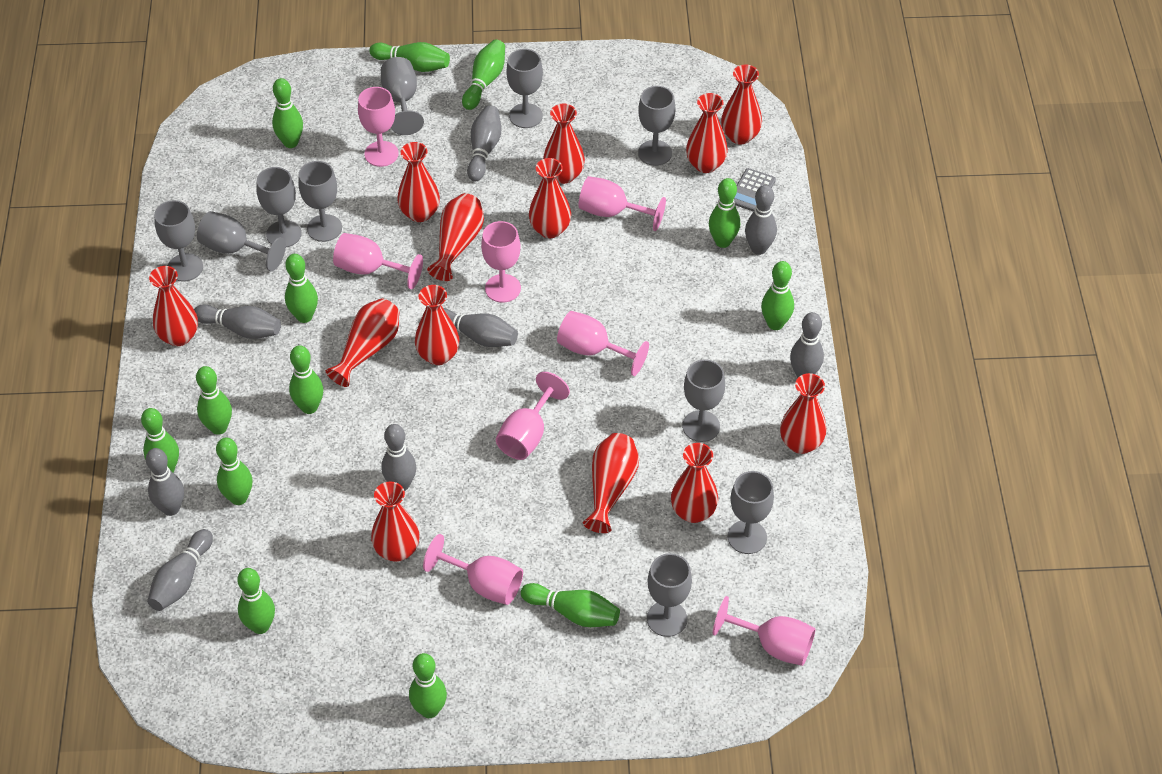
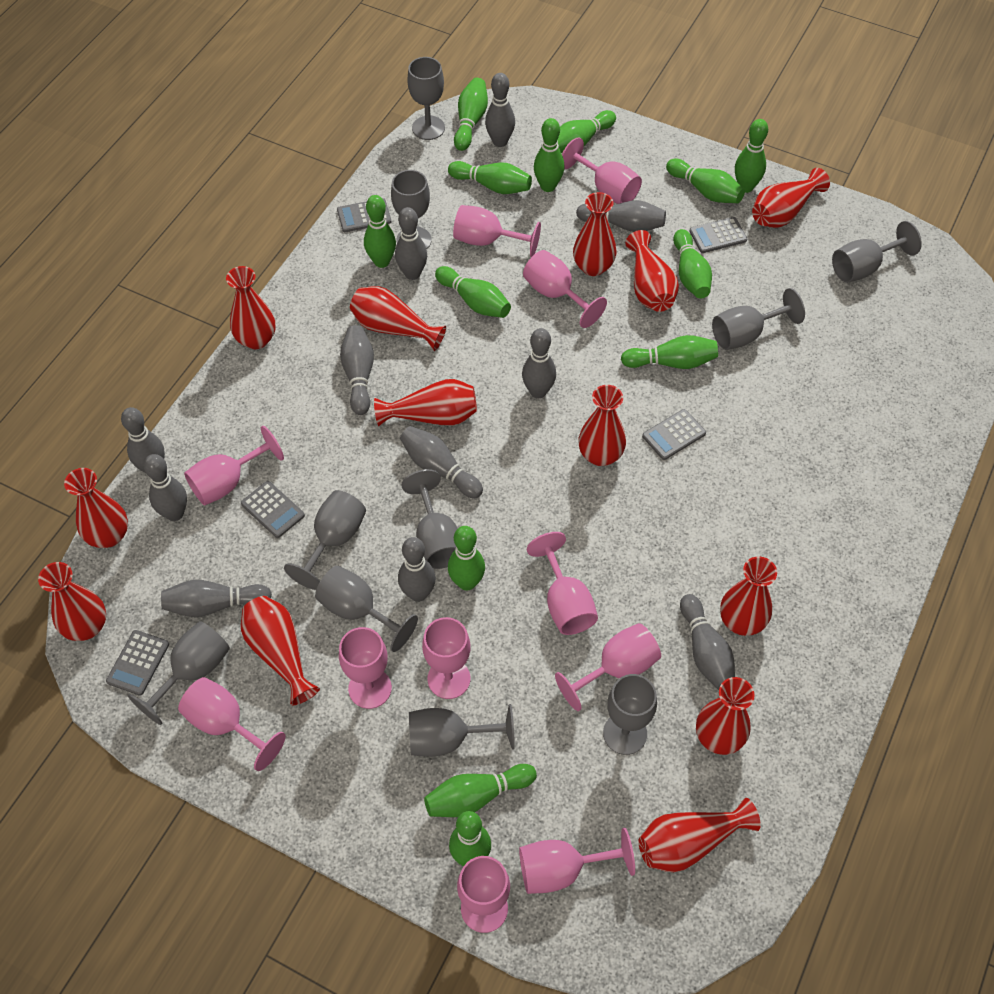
grey bowling pin: 8 -> 11
grey calculator: 1 -> 5
pink goblet: 8 -> 11

